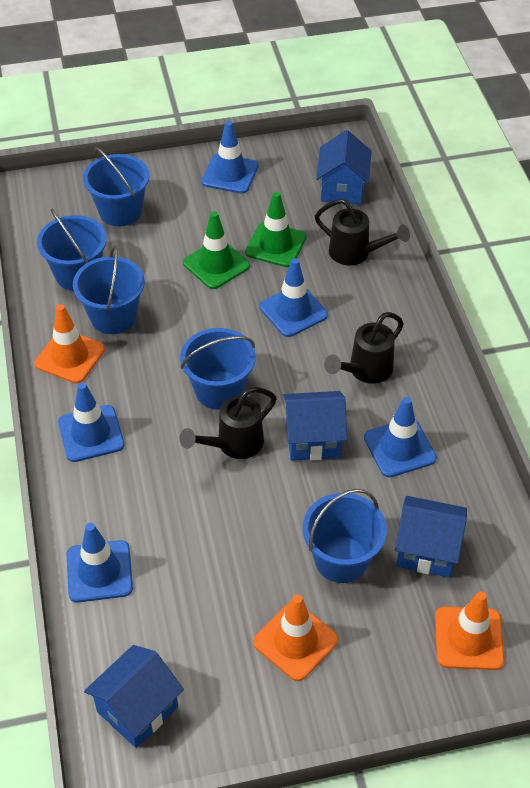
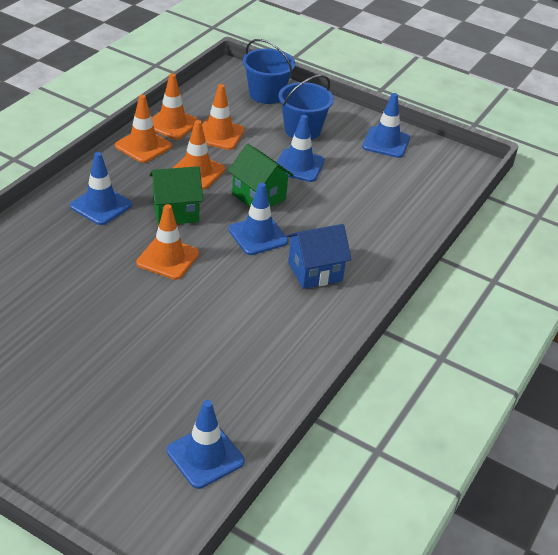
black watering can: 3 -> 0
blue bucket: 5 -> 2
blue house: 4 -> 1
green house: 0 -> 2
green traffic cone: 2 -> 0
orange traffic cone: 3 -> 5

